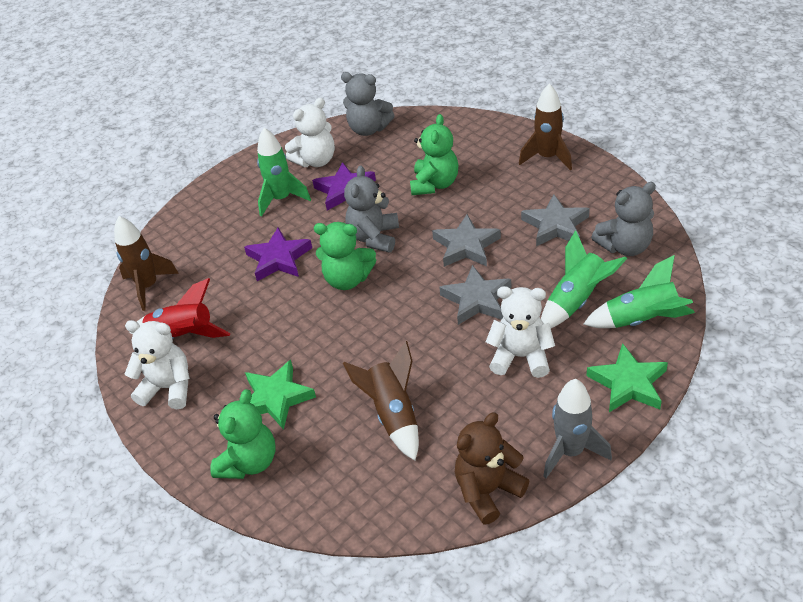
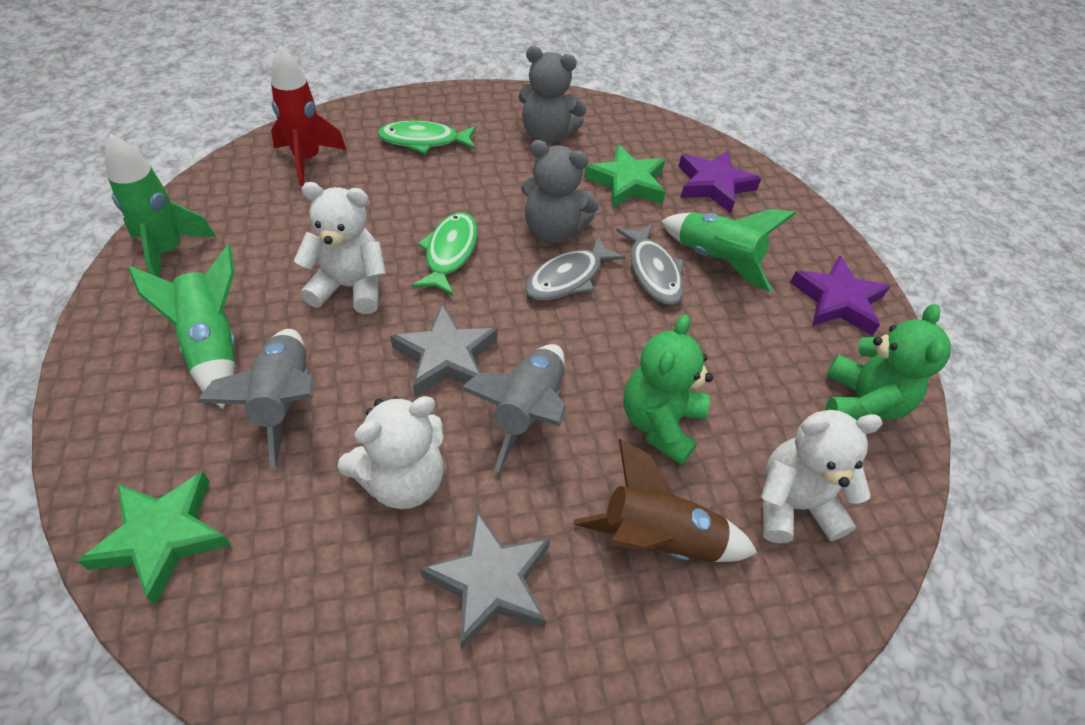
brown rocket: 3 -> 1
brown teddy bear: 1 -> 0
green fish: 0 -> 2
green teddy bear: 3 -> 2
grey fish: 0 -> 2
grey rocket: 1 -> 2
grey star: 3 -> 2
grey teddy bear: 3 -> 2

